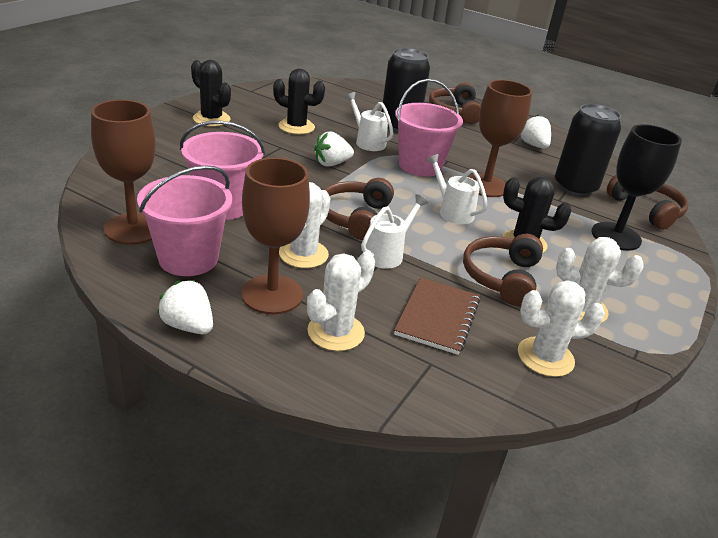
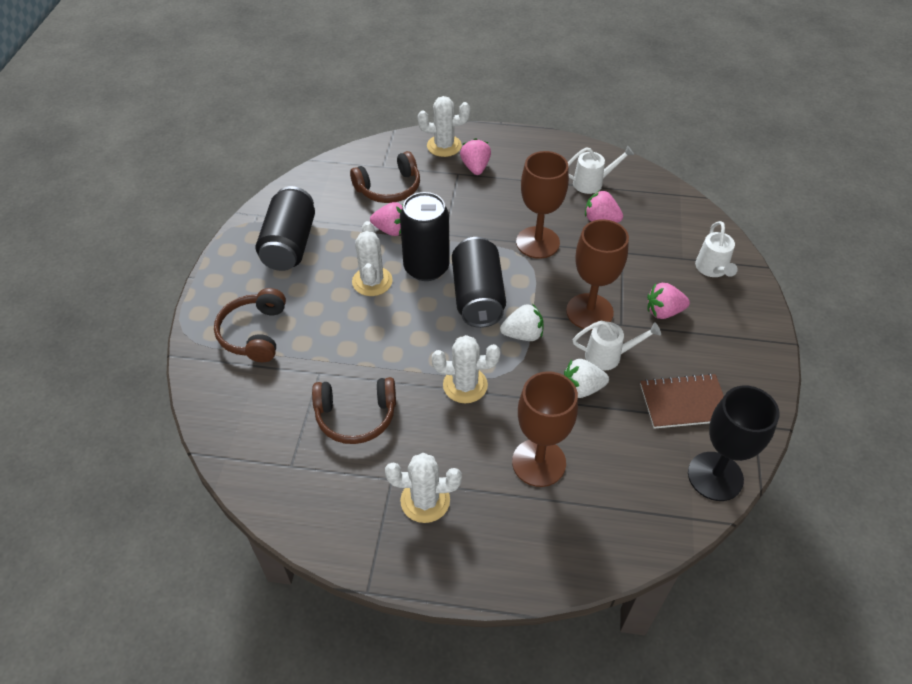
black cactus: 3 -> 0
black can: 2 -> 3
brown headphones: 4 -> 3
pink bucket: 3 -> 0
pink strawberry: 0 -> 4
white strawberry: 3 -> 2

